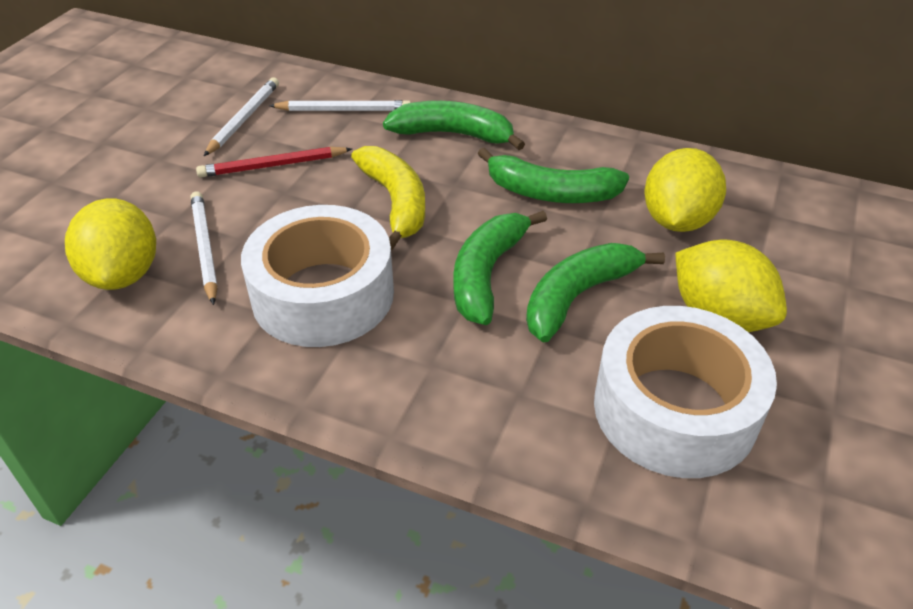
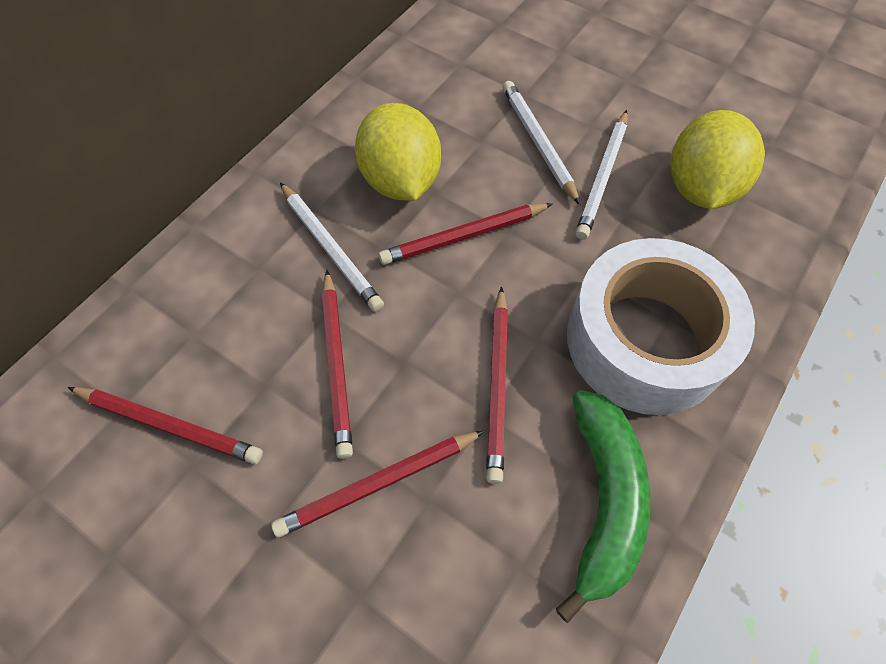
green banana: 4 -> 1
red pencil: 1 -> 5
white tape: 2 -> 1
yellow banana: 1 -> 0
yellow lemon: 3 -> 2

